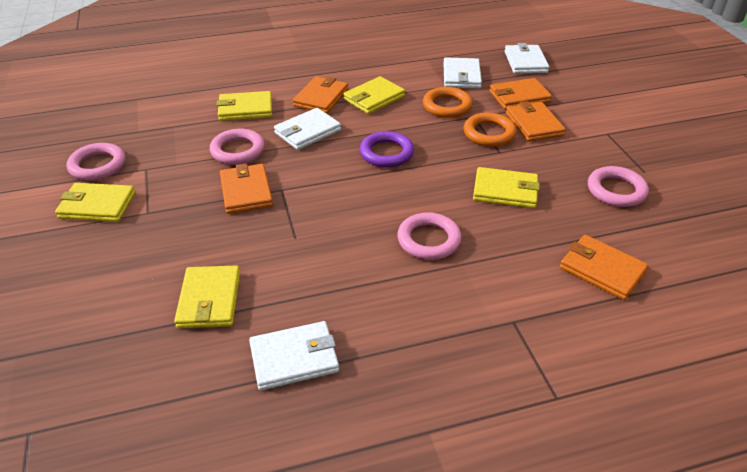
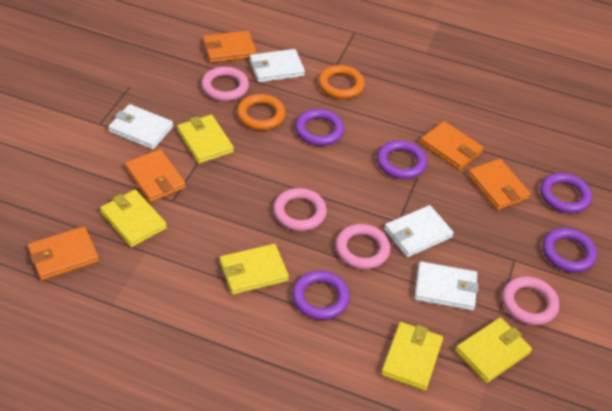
purple ring: 1 -> 5

